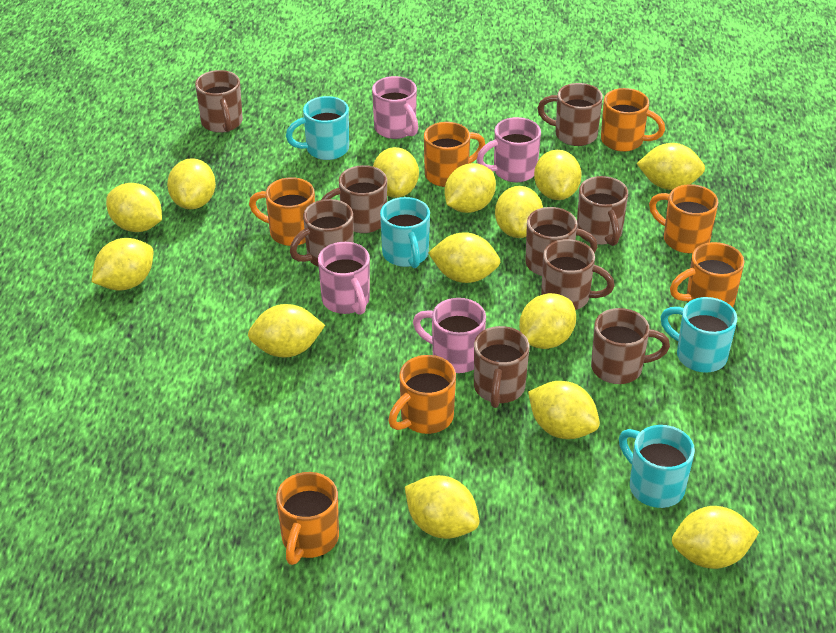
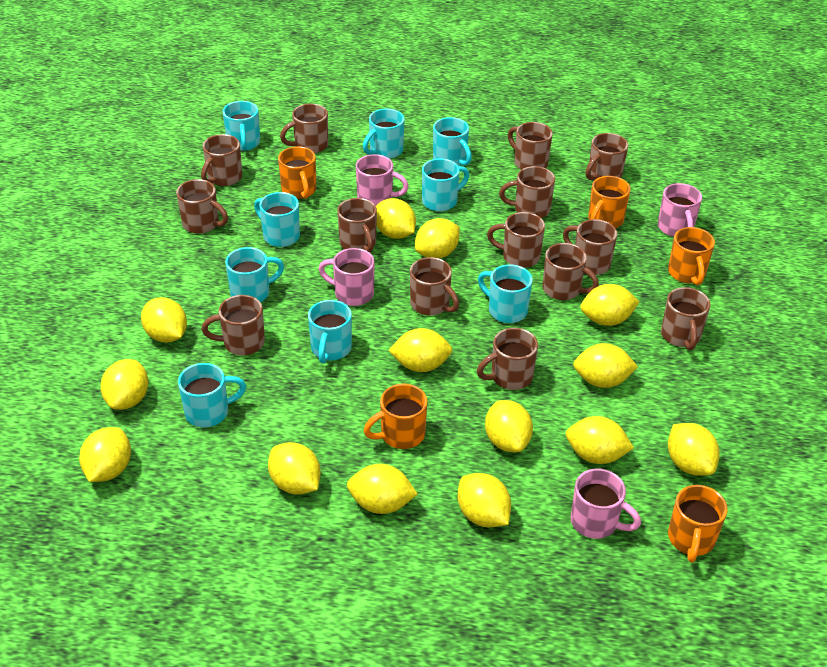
brown mug: 9 -> 14
orange mug: 7 -> 5
turquoise mug: 4 -> 9

